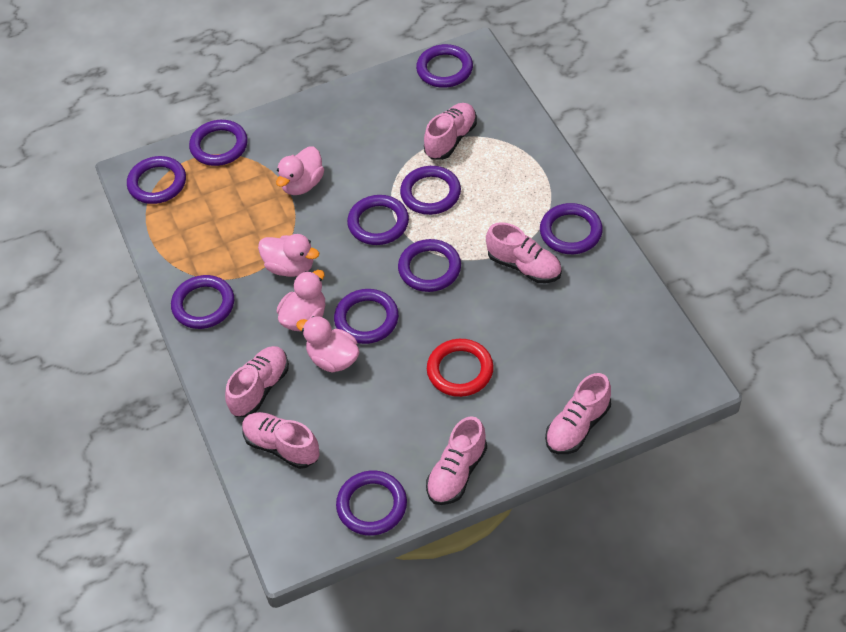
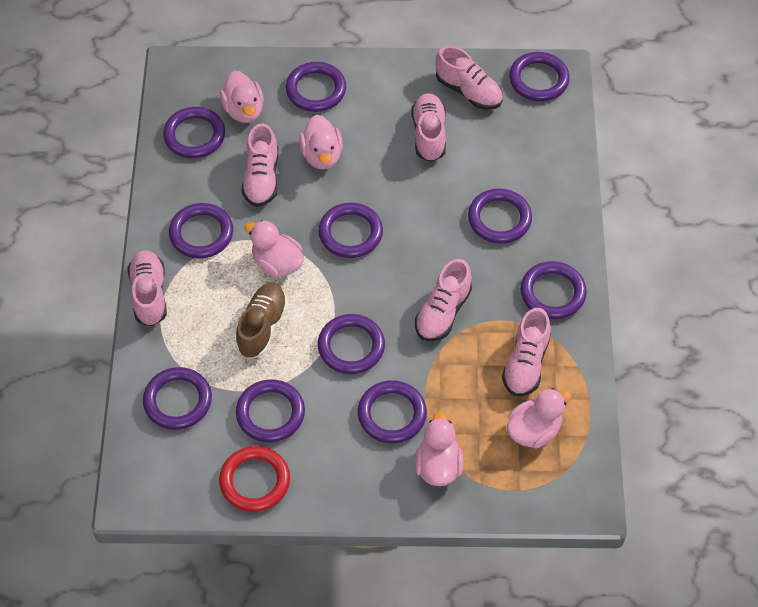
brown shoe: 0 -> 1
pink duck: 4 -> 5
purple ring: 10 -> 11

